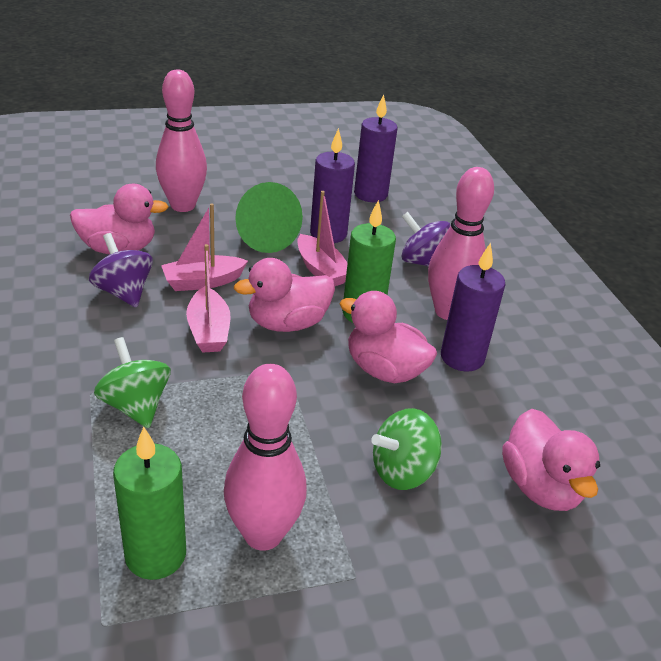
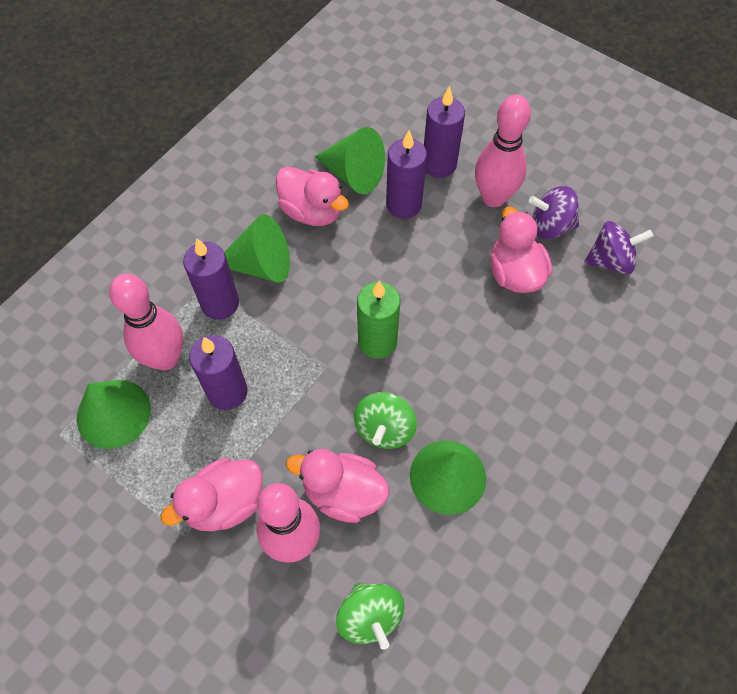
green candle: 2 -> 1
green cone: 1 -> 4
pink boat: 3 -> 0
purple candle: 3 -> 4

